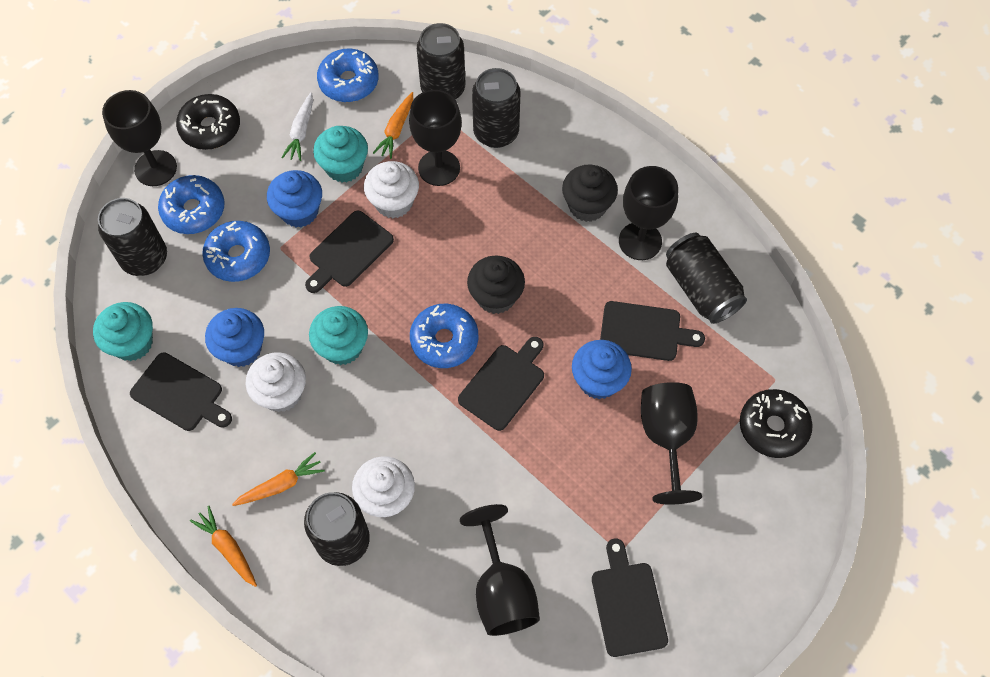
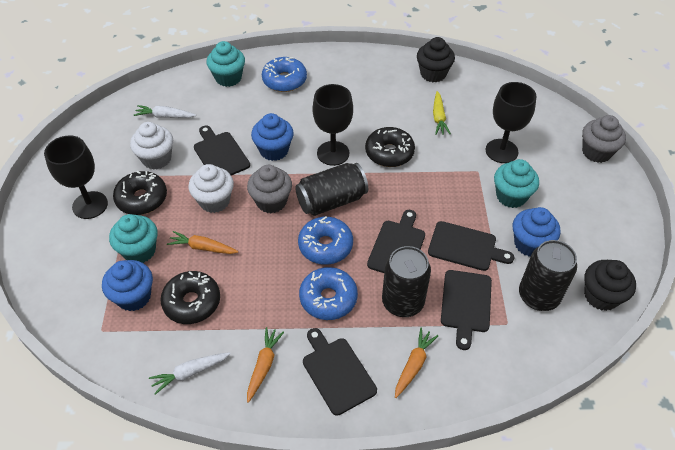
black can: 5 -> 3
black donut: 2 -> 3
black goblet: 5 -> 3
blue donut: 4 -> 3
grey cupcake: 0 -> 2
white carrot: 1 -> 2
white cupcake: 3 -> 2
yellow carrot: 0 -> 1

